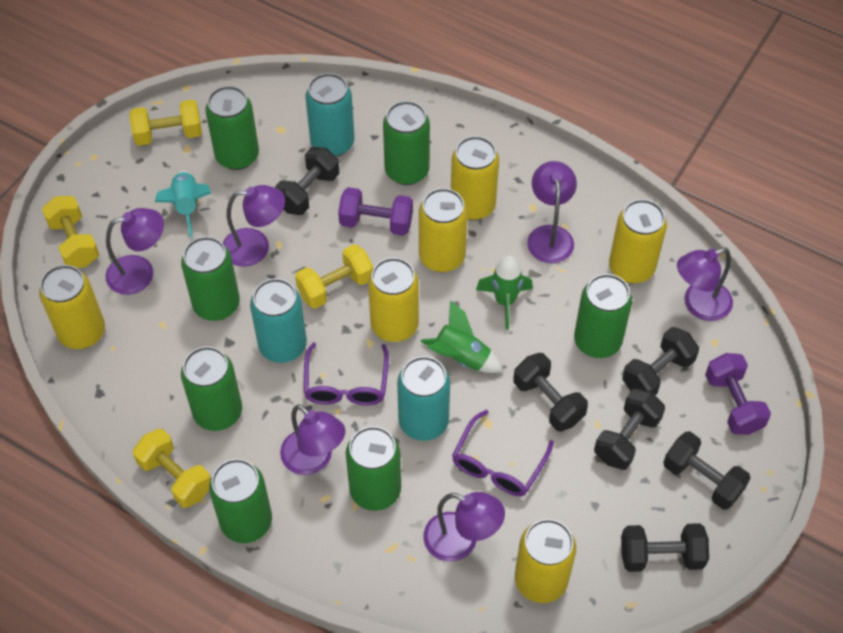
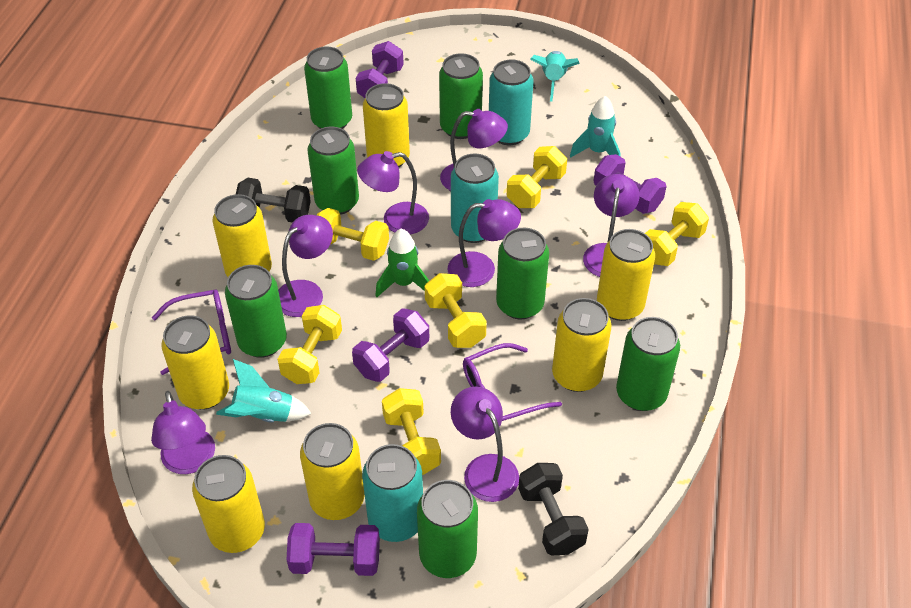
black dumbbell: 6 -> 2
green rocket: 2 -> 1
purple dumbbell: 2 -> 4
purple lamp: 6 -> 7
turquoise rocket: 1 -> 3
yellow can: 6 -> 7
yellow dumbbell: 4 -> 6

